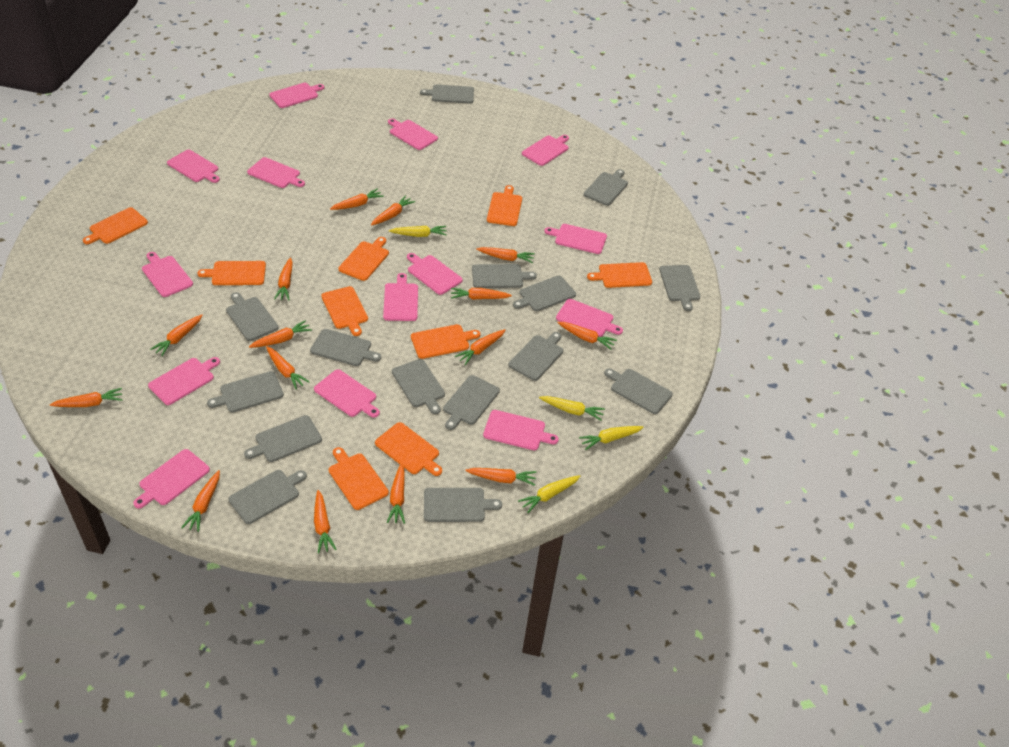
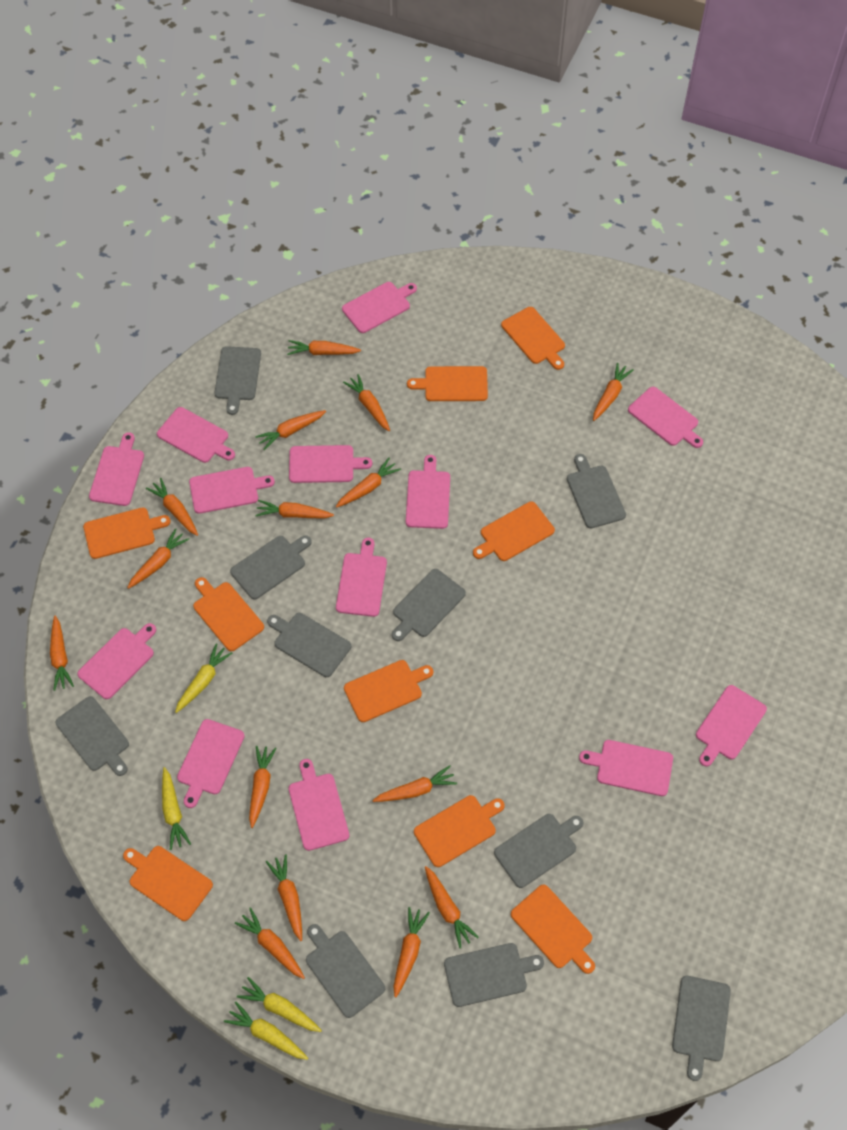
grey cutting board: 15 -> 10
pink cutting board: 14 -> 13

